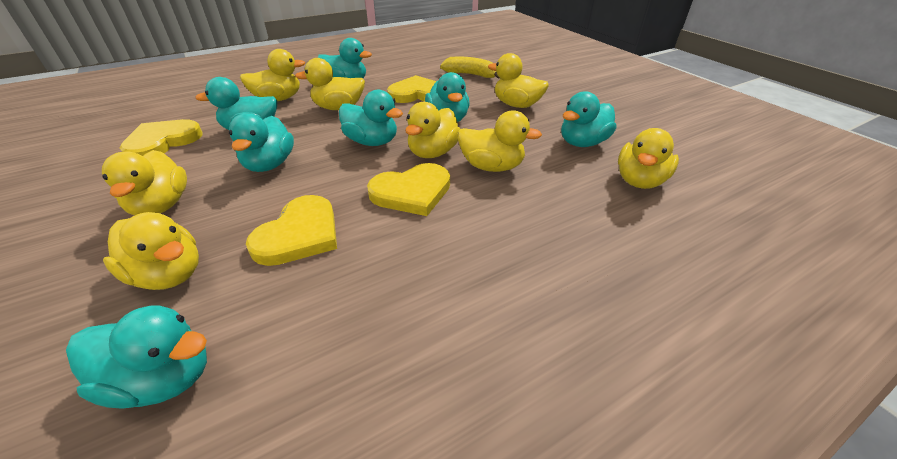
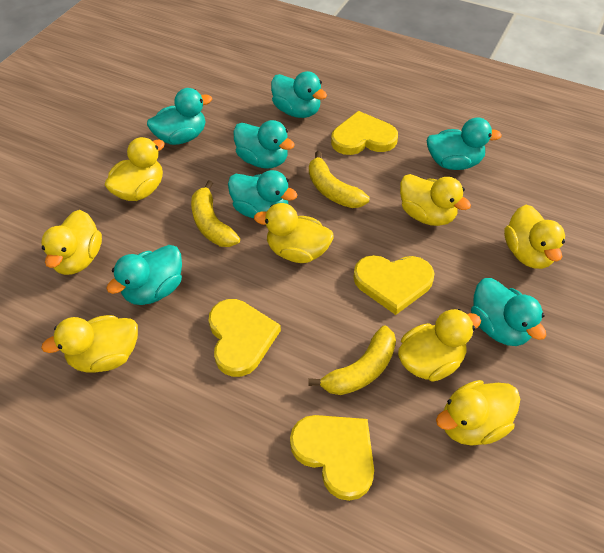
yellow banana: 1 -> 3

